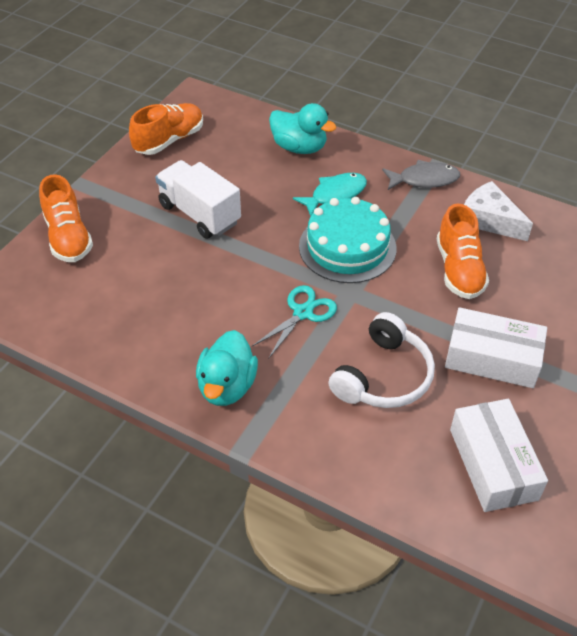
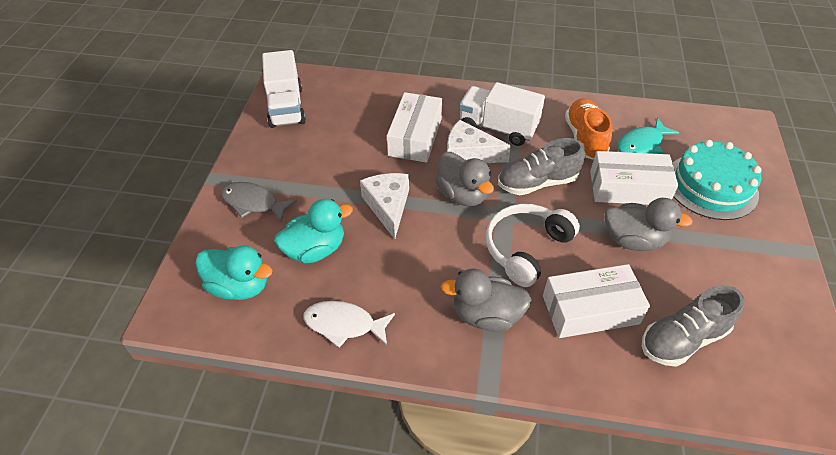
grey duck: 0 -> 3
grey shoe: 0 -> 2
orange shoe: 3 -> 1
turquoise scissors: 1 -> 0
white box: 2 -> 3
white cheese: 1 -> 2
white fish: 0 -> 1
white truck: 1 -> 2

